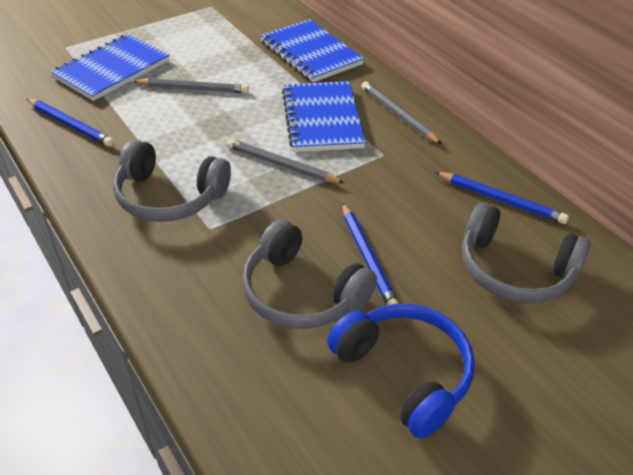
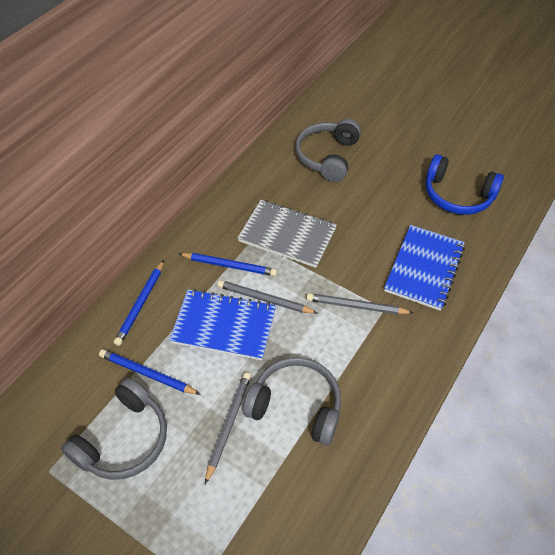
blue notebook: 3 -> 2
grey notebook: 0 -> 1

